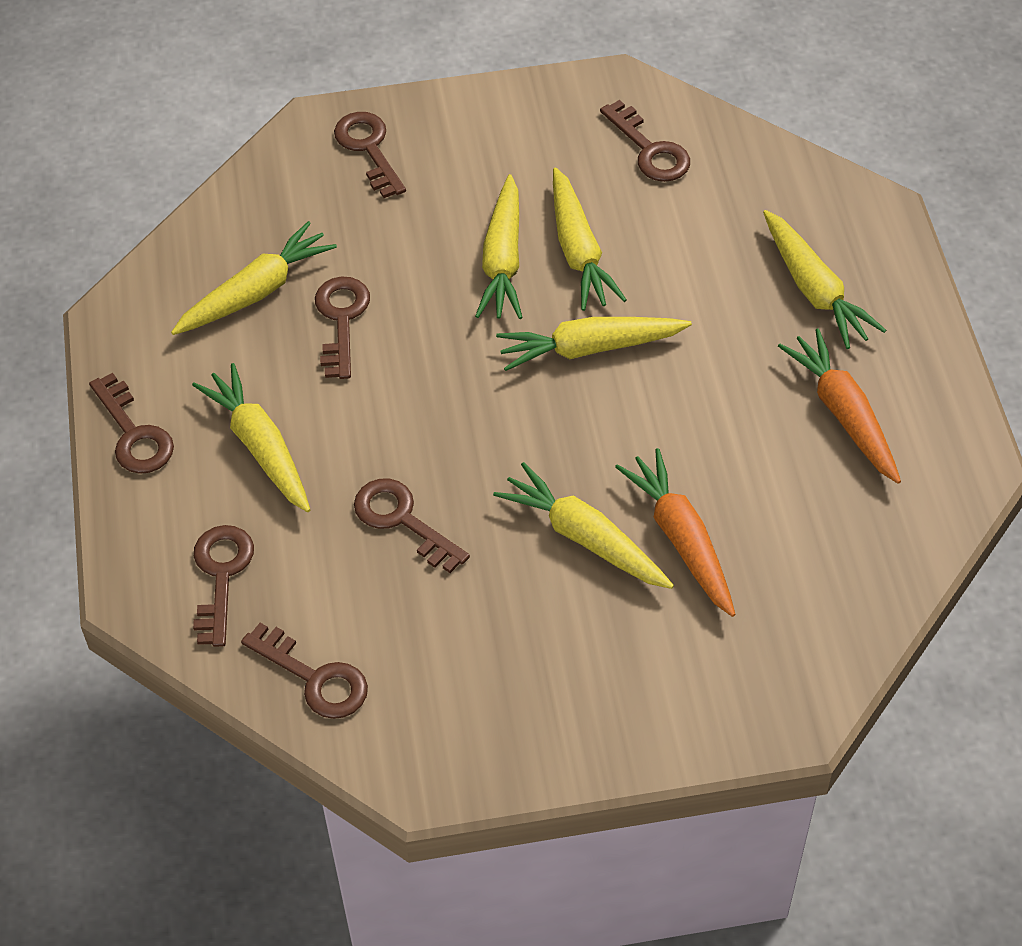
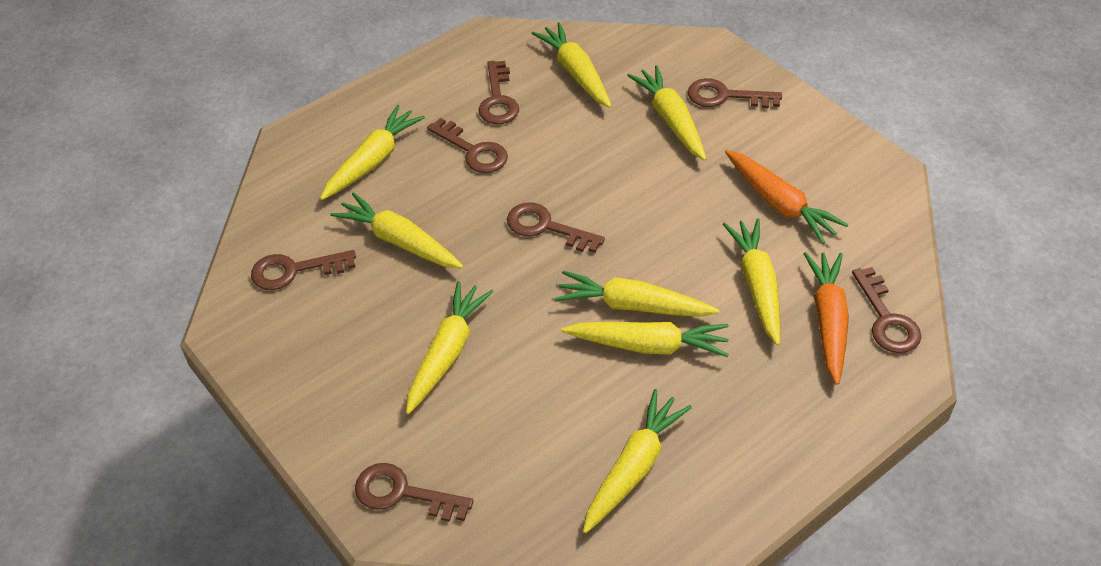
yellow carrot: 7 -> 9

